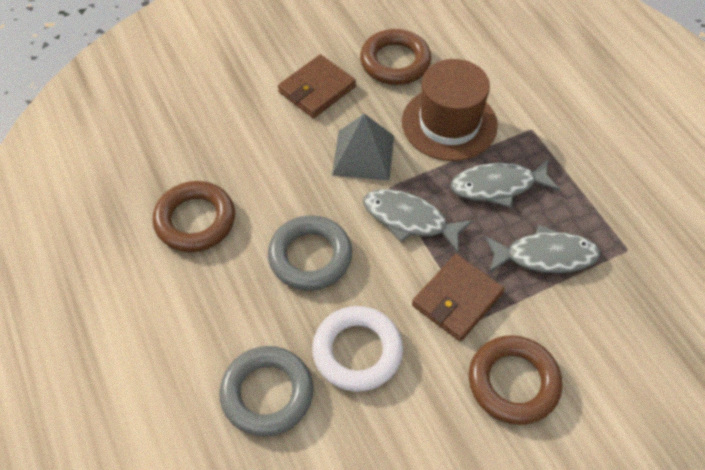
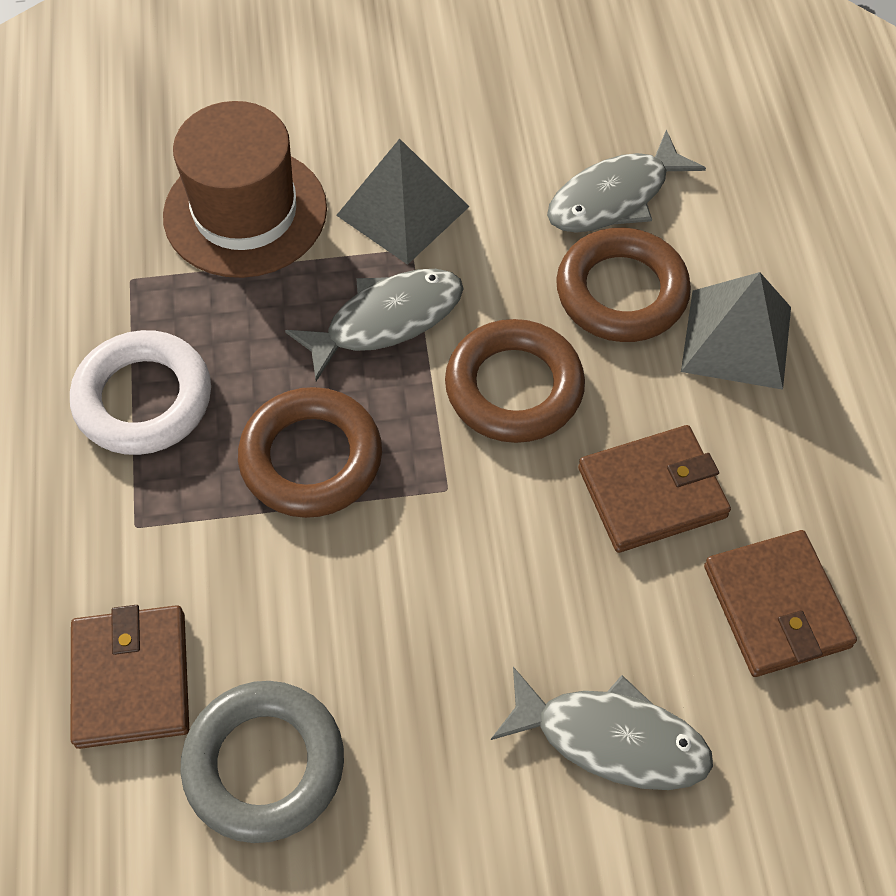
brown wallet: 2 -> 3
grey pyramid: 1 -> 2
grey ring: 2 -> 1

